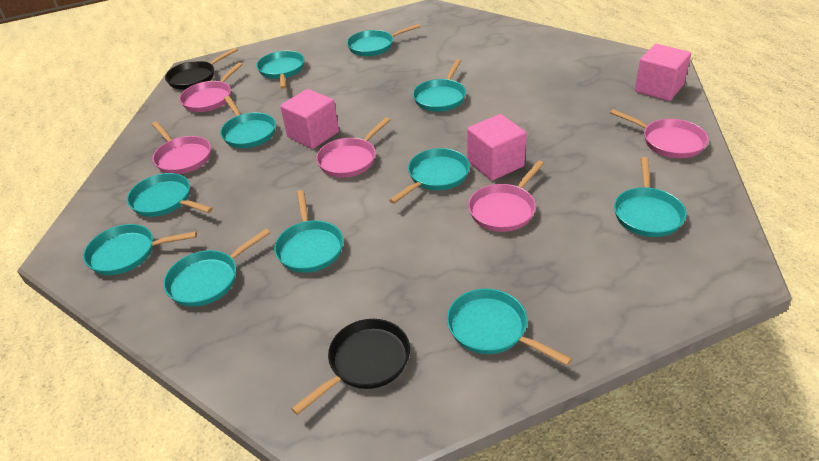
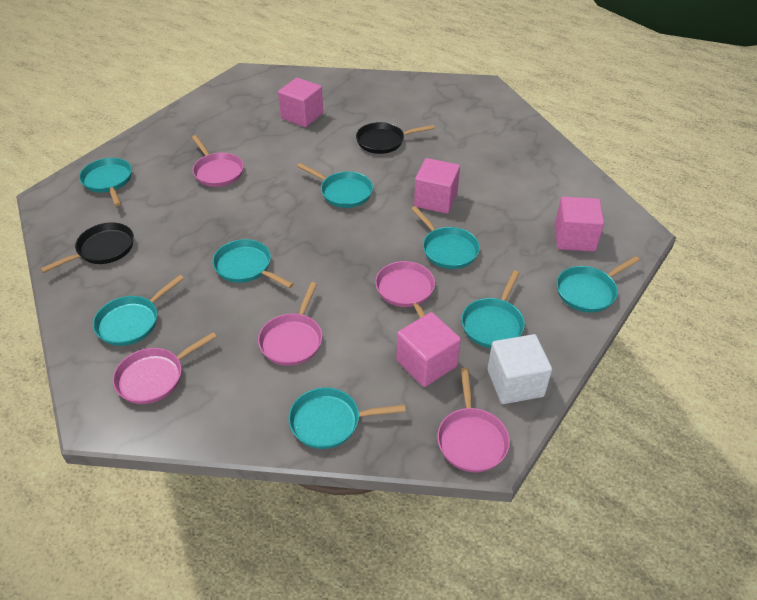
pink cube: 3 -> 4
turquoise pan: 11 -> 8
white cube: 0 -> 1

